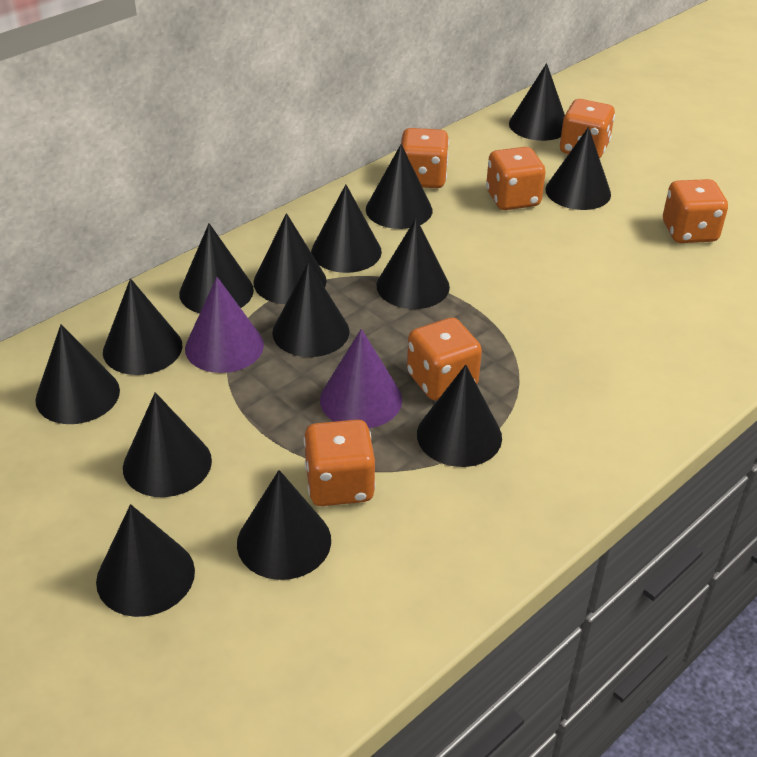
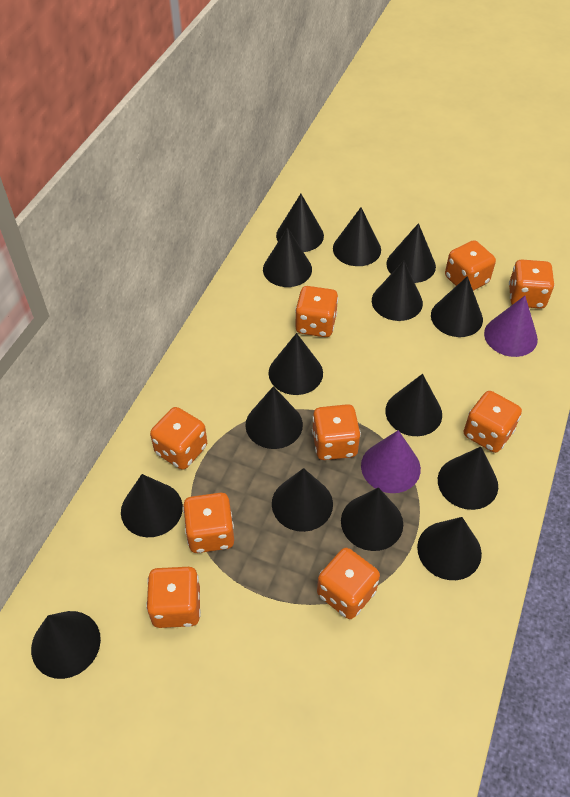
black cone: 14 -> 15
orange dice: 6 -> 9

